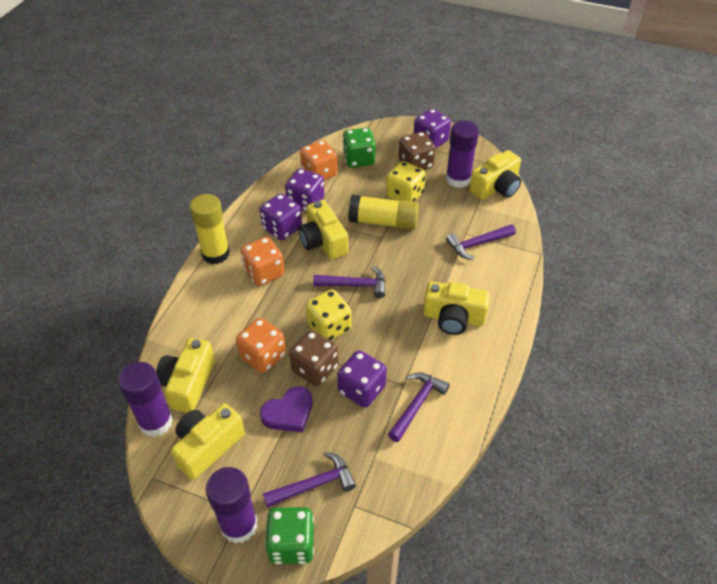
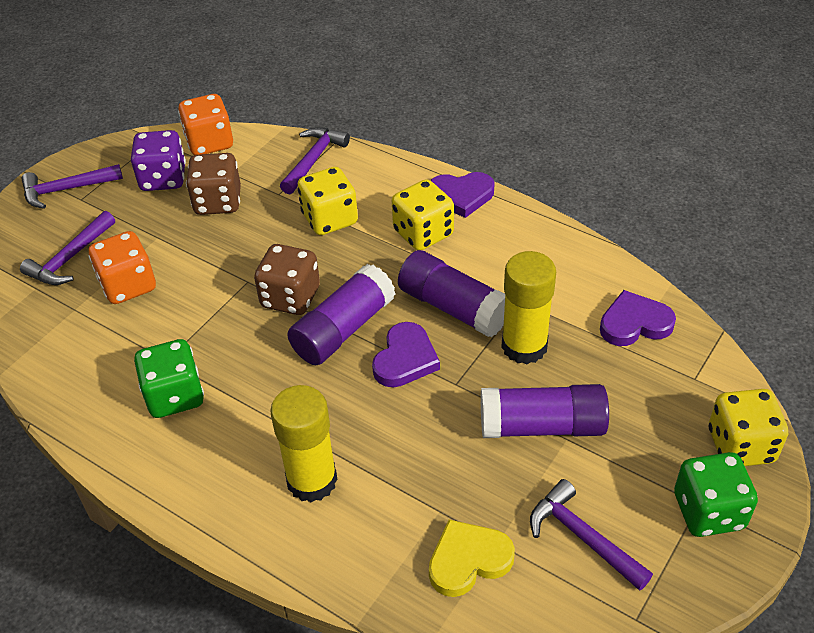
orange dice: 3 -> 2
purple dice: 4 -> 1
purple heart: 1 -> 3
yellow camera: 5 -> 0
yellow dice: 2 -> 3
yellow heart: 0 -> 1

